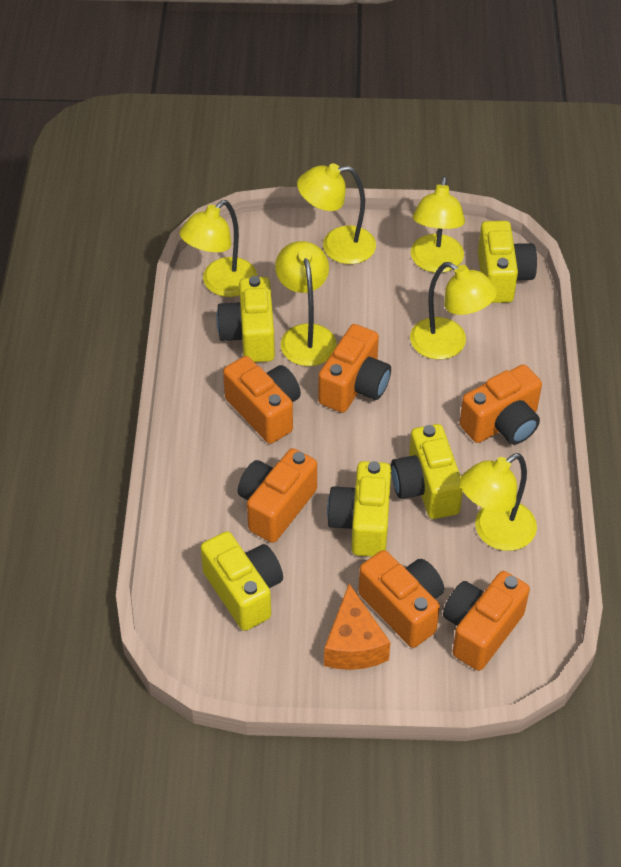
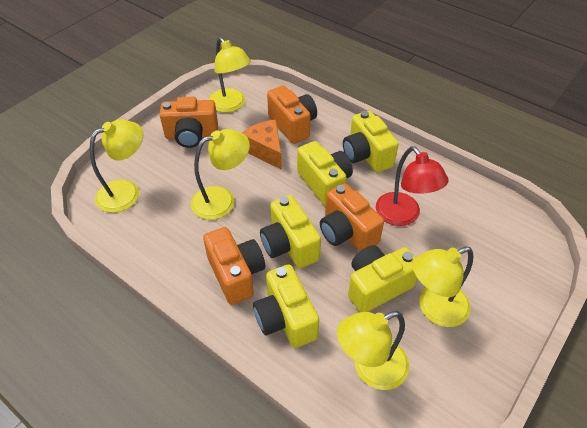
orange camera: 6 -> 4
red lamp: 0 -> 1
yellow lamp: 6 -> 5

